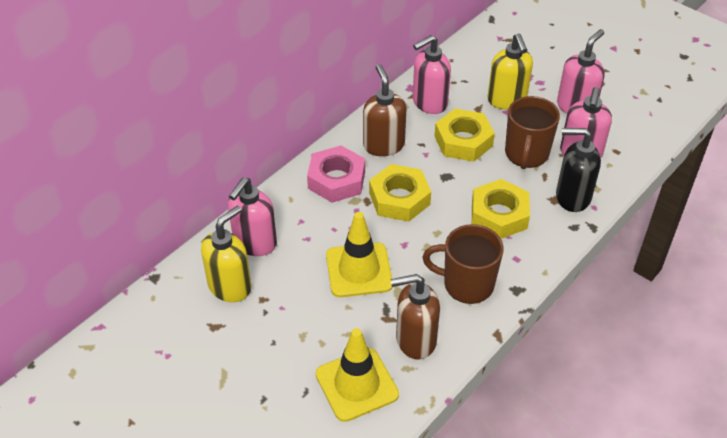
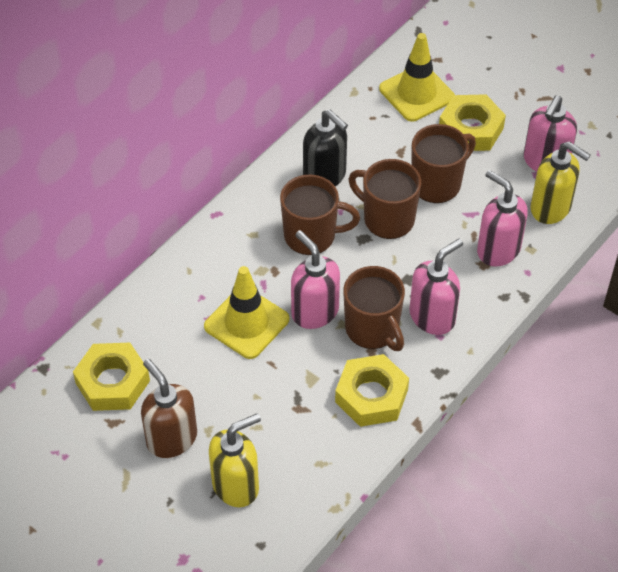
brown mug: 2 -> 4
brown soap dispenser: 2 -> 1
pink nut: 1 -> 0

